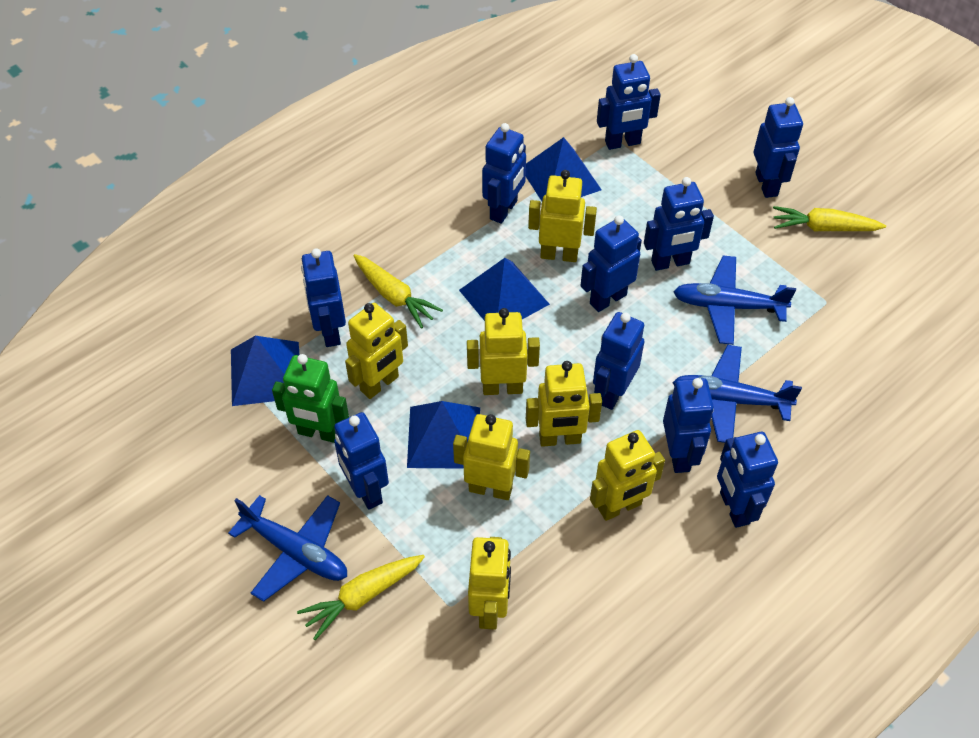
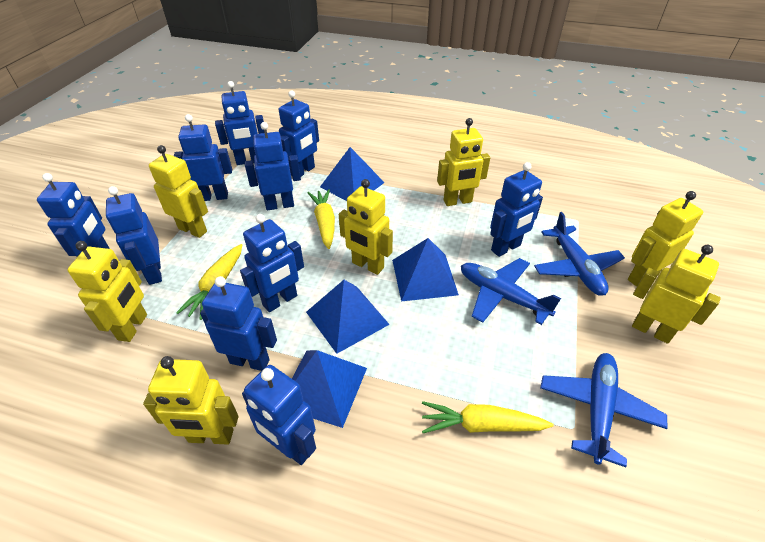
green robot: 1 -> 0

